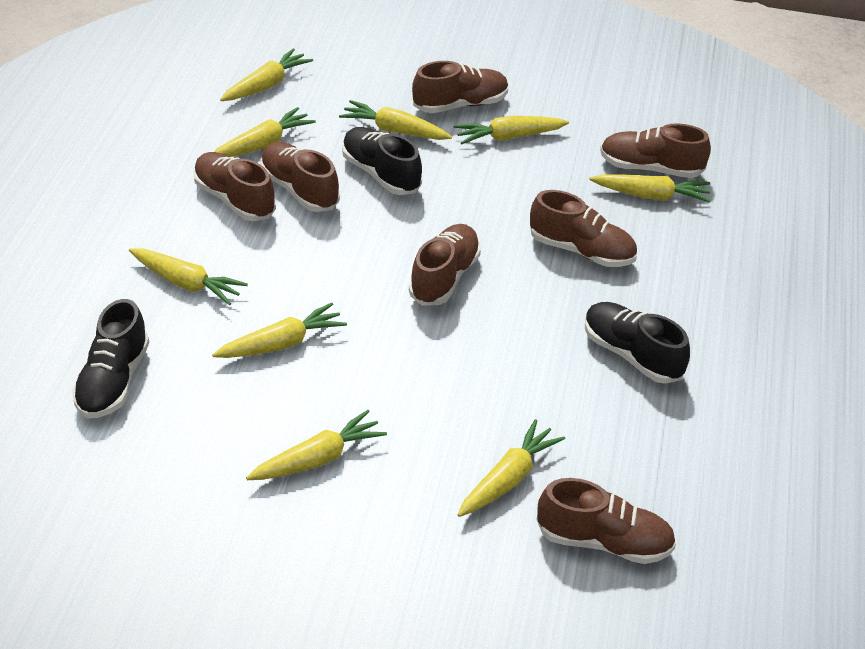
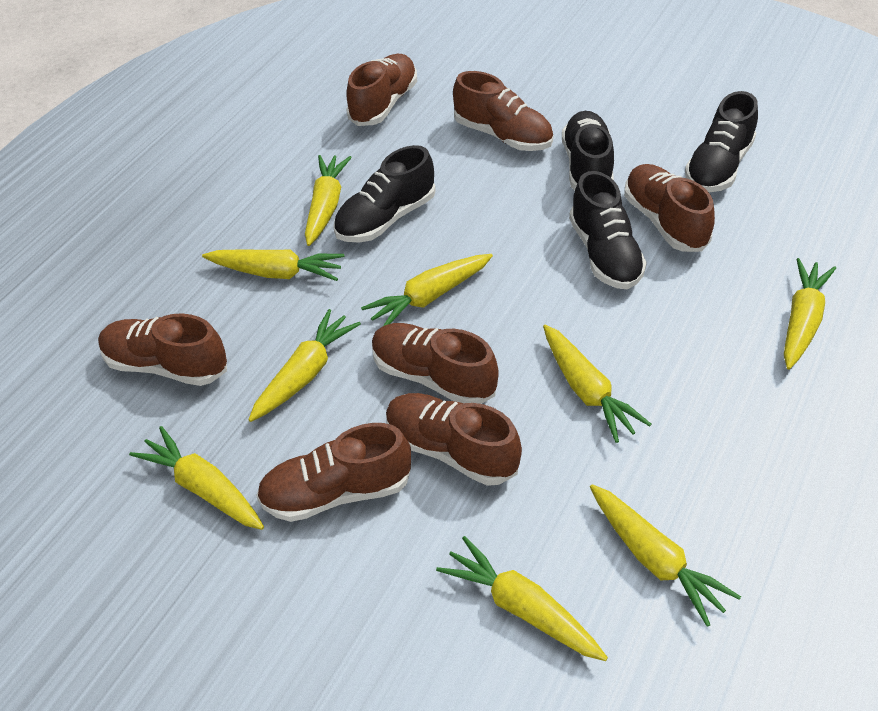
black shoe: 3 -> 4

